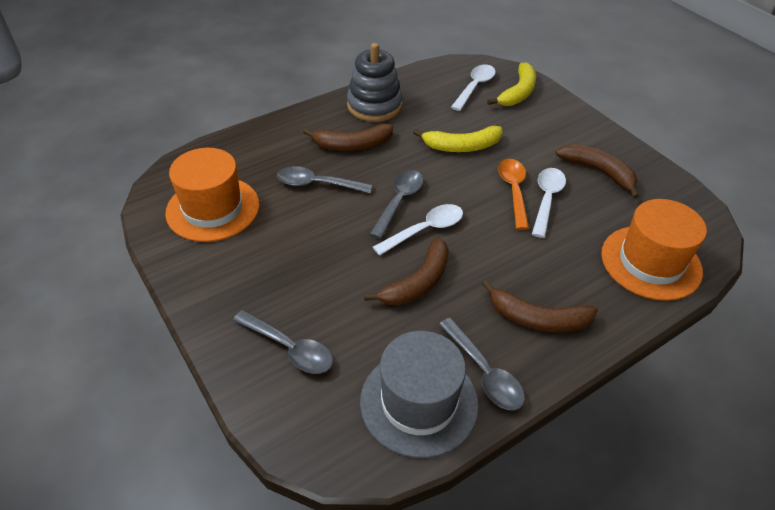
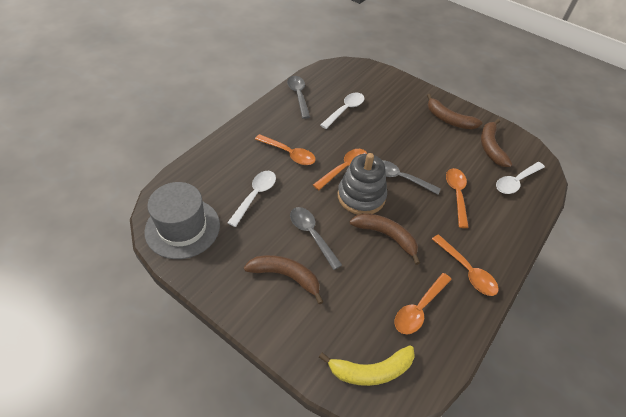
grey spoon: 4 -> 3
orange hat: 2 -> 0
orange spoon: 1 -> 5
yellow banana: 2 -> 1

